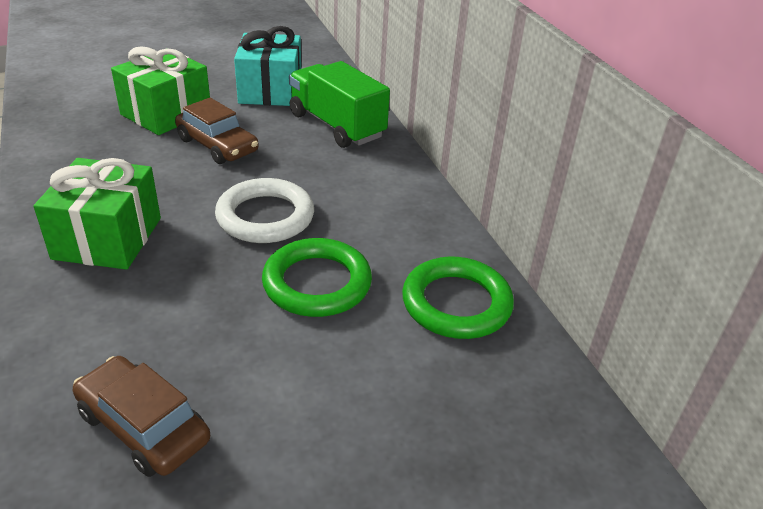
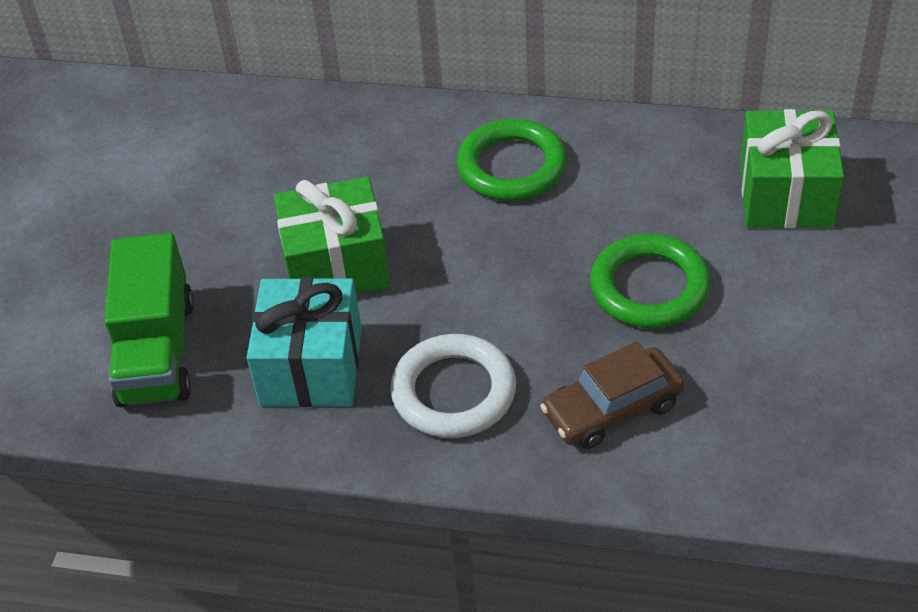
brown car: 2 -> 1

